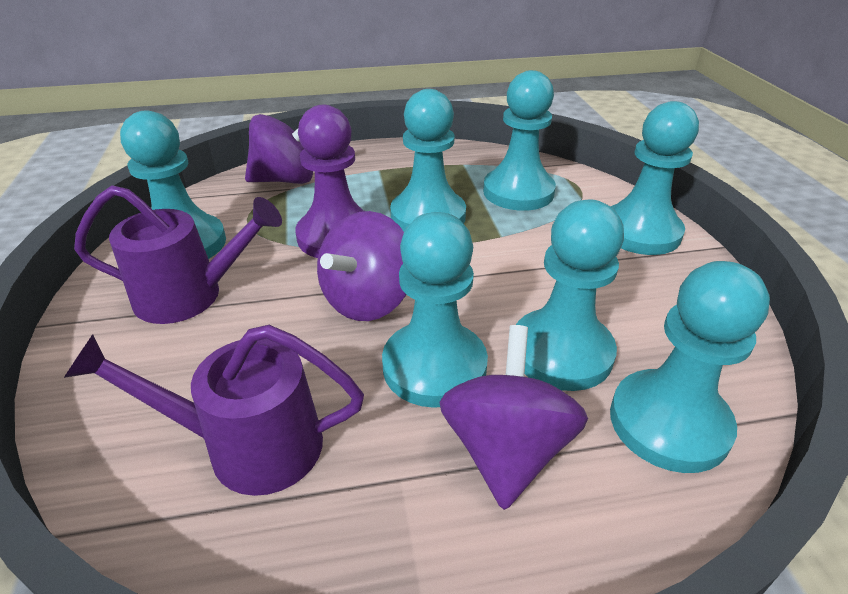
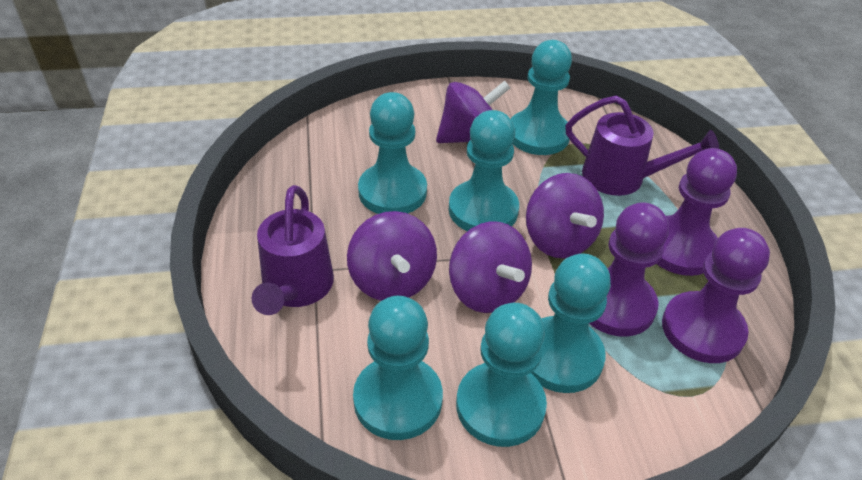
purple pawn: 1 -> 3
purple spinning top: 3 -> 4
turquoise pawn: 7 -> 6

